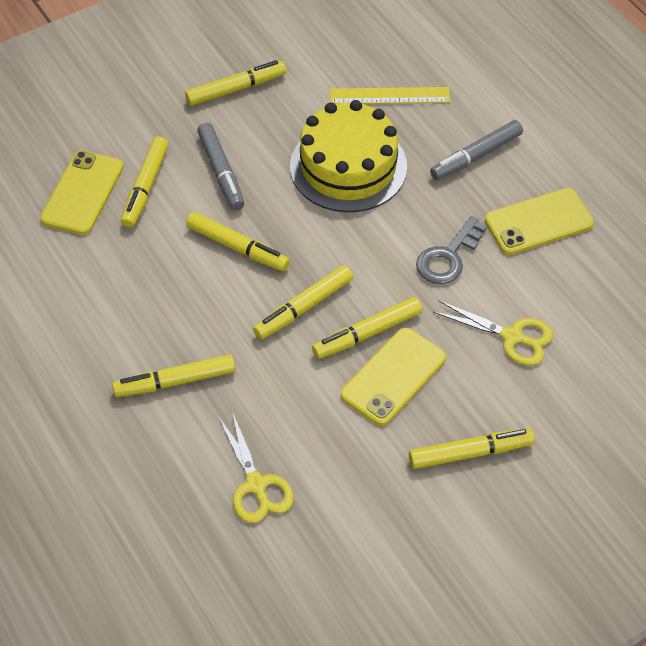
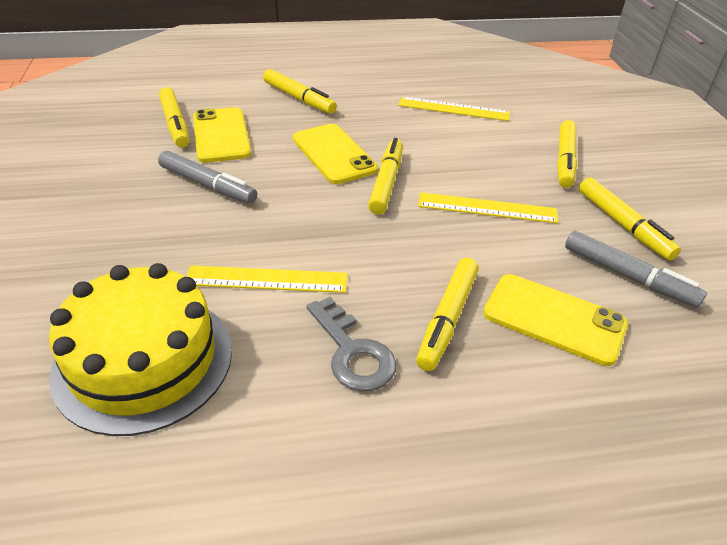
yellow marker: 7 -> 6
yellow ruler: 1 -> 3
yellow scissors: 2 -> 0

